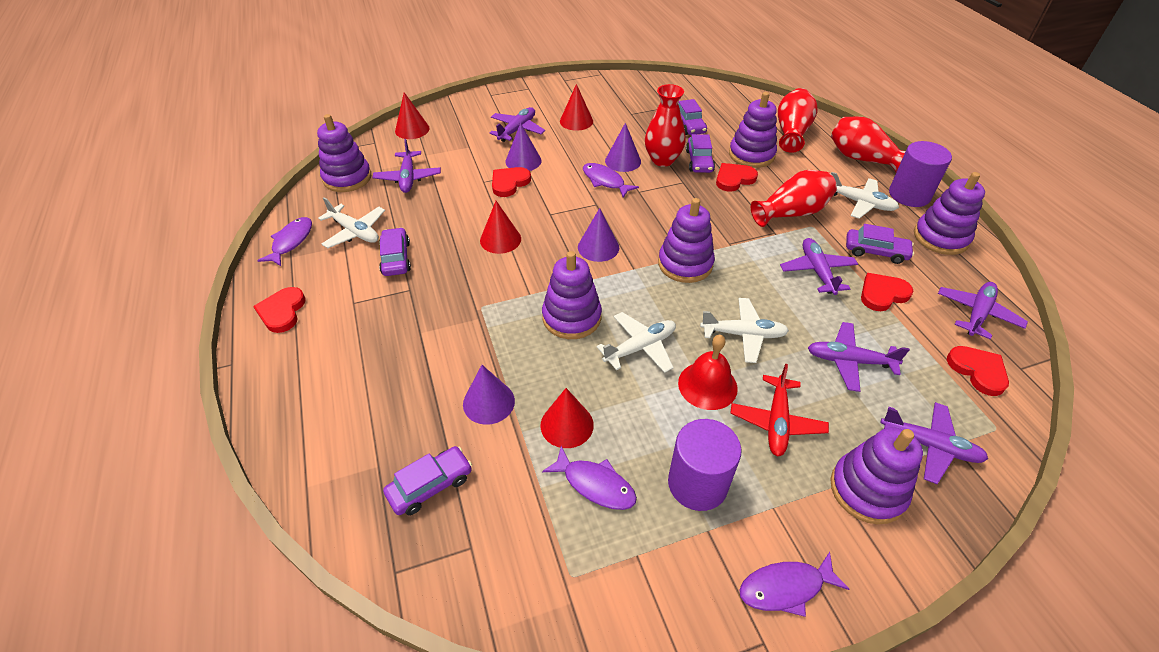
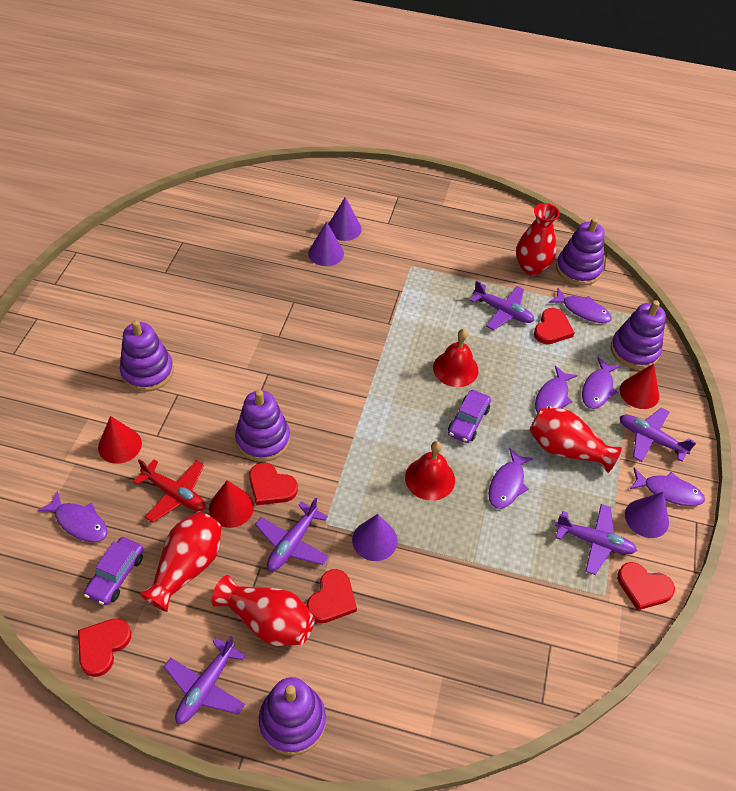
purple car: 5 -> 2
purple cylinder: 2 -> 0
purple fish: 4 -> 6
purple plane: 6 -> 5
purple stacking toy: 6 -> 5
red bell: 1 -> 2
red cone: 4 -> 3
white plane: 4 -> 0

